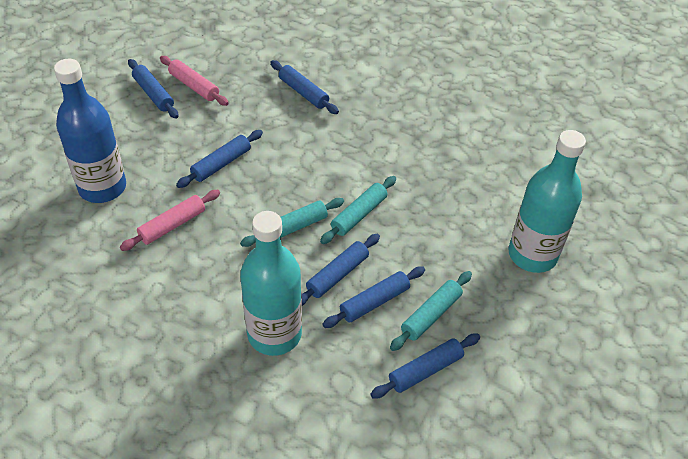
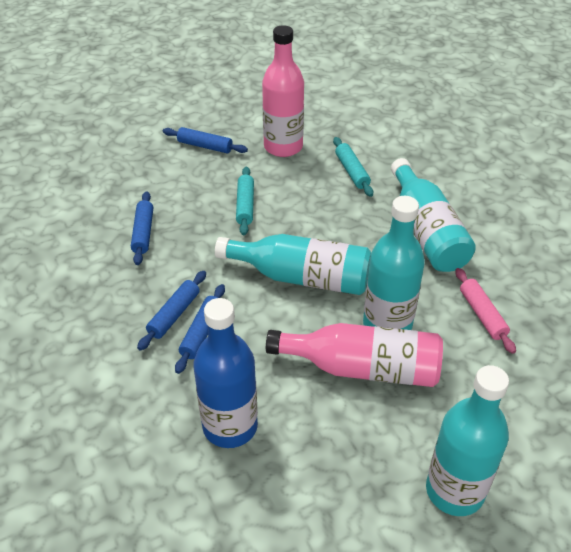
blue rolling pin: 6 -> 4
pink bottle: 0 -> 2
pink rolling pin: 2 -> 1
turquoise bottle: 2 -> 4
turquoise rolling pin: 3 -> 2

